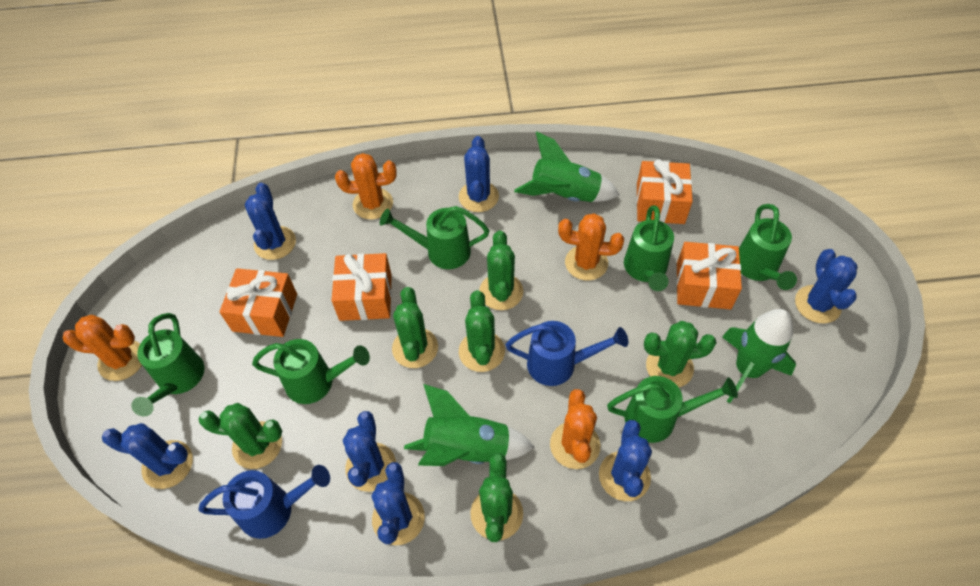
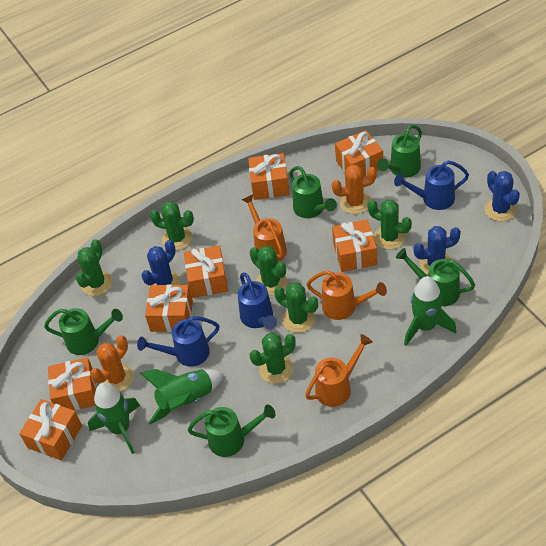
blue cactus: 7 -> 3
blue watering can: 2 -> 3
green watering can: 6 -> 5
orange cactus: 4 -> 2
orange gift: 4 -> 7
orange watering can: 0 -> 3

